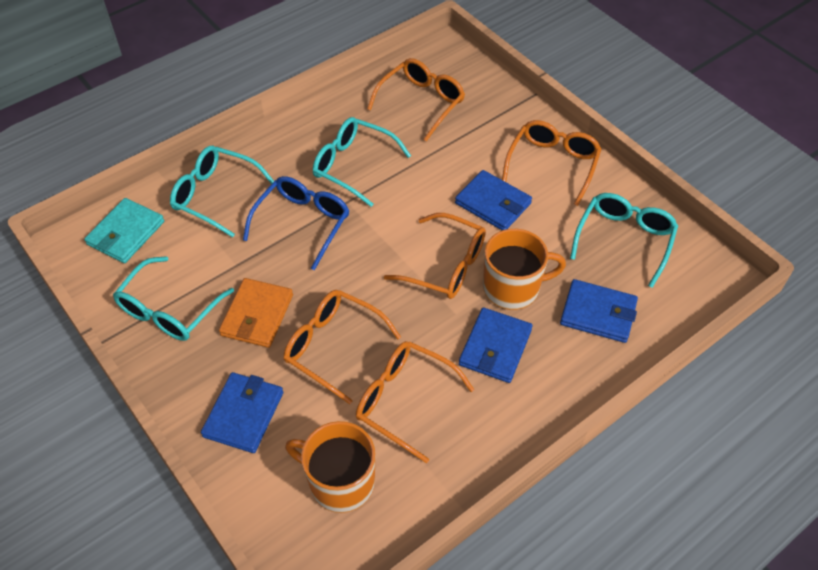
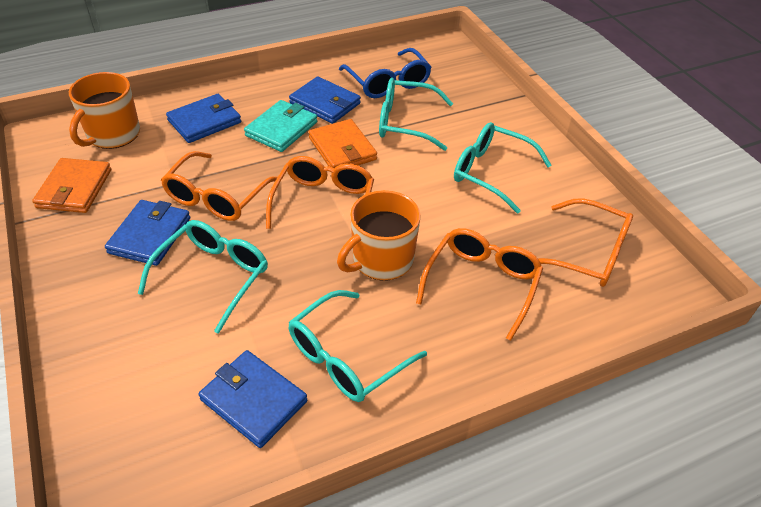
orange glasses: 5 -> 4
orange wallet: 1 -> 2

